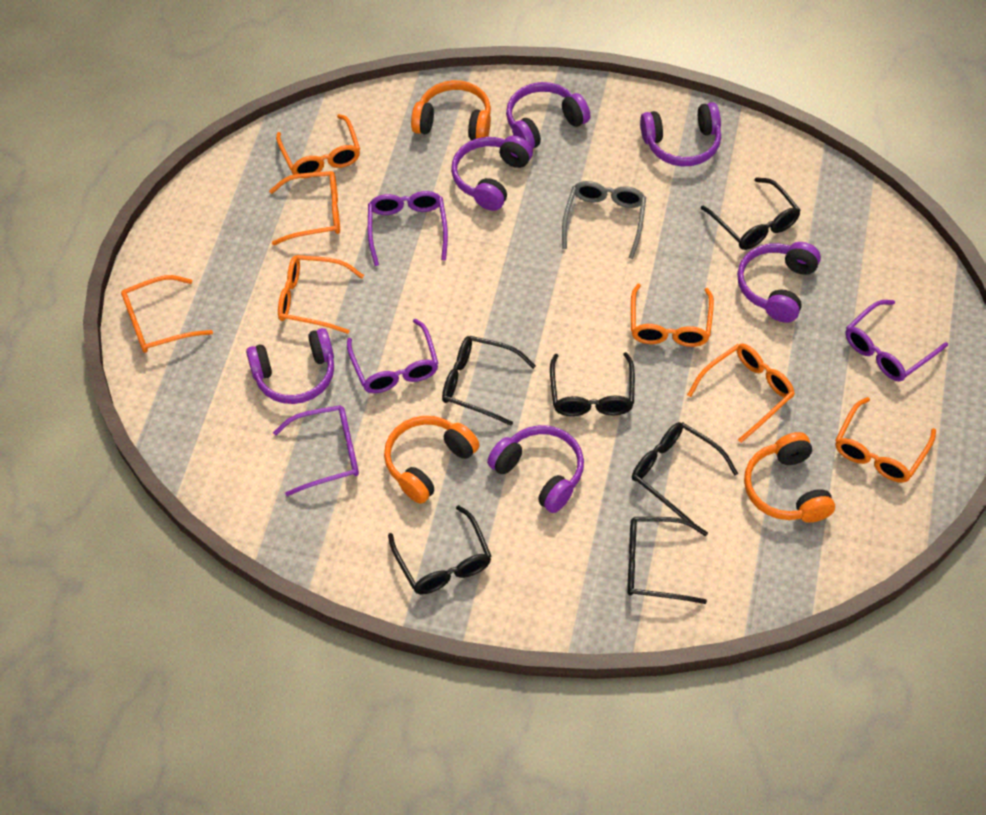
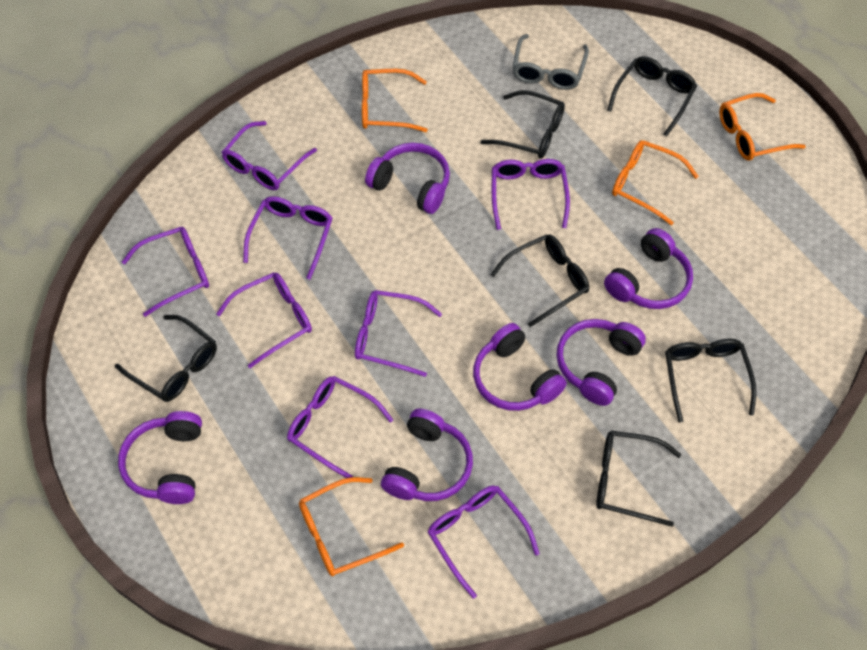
orange glasses: 7 -> 4
orange headphones: 3 -> 0
purple glasses: 4 -> 8

